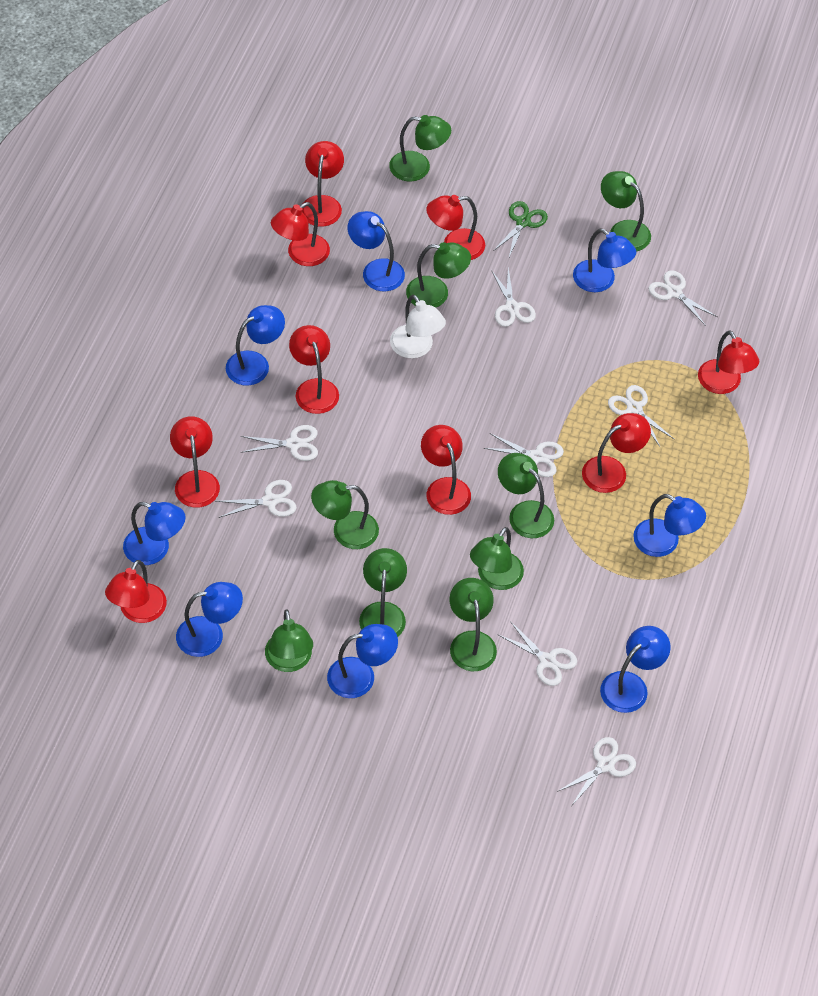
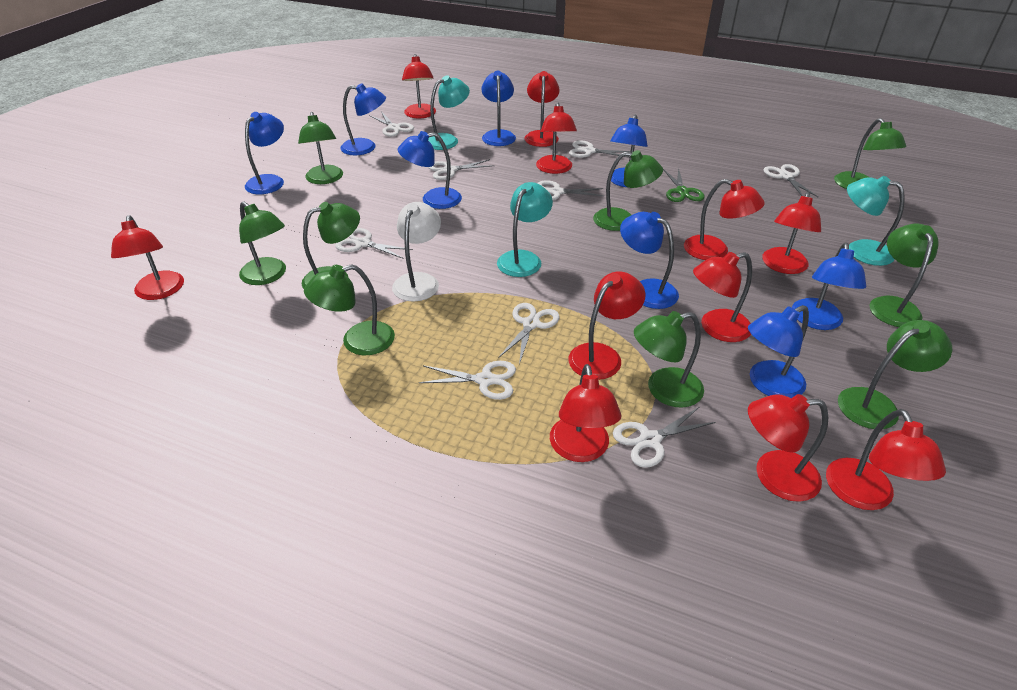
red lamp: 9 -> 11
turquoise lamp: 0 -> 3
white scissors: 8 -> 9

